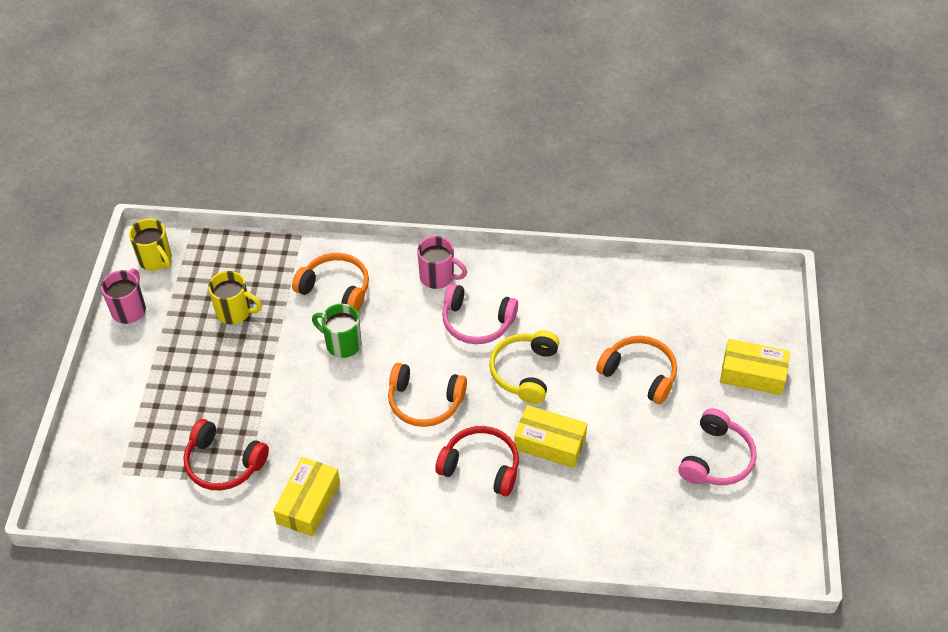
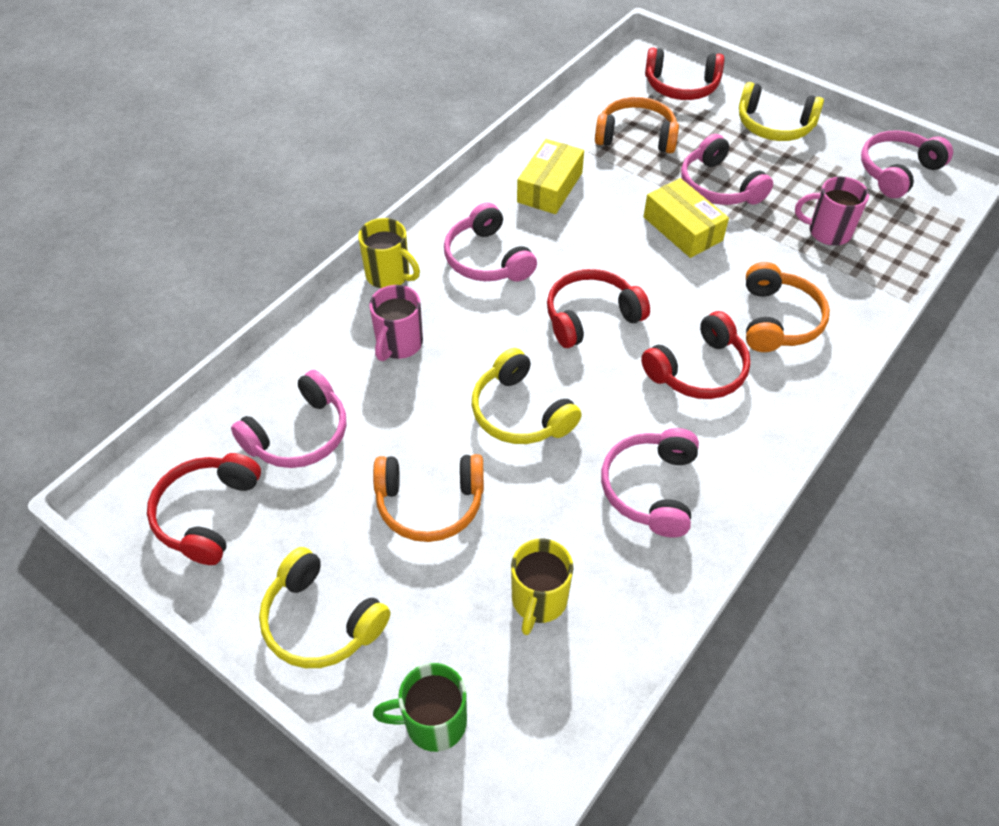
pink headphones: 2 -> 5
red headphones: 2 -> 4
yellow box: 3 -> 2
yellow headphones: 1 -> 3

